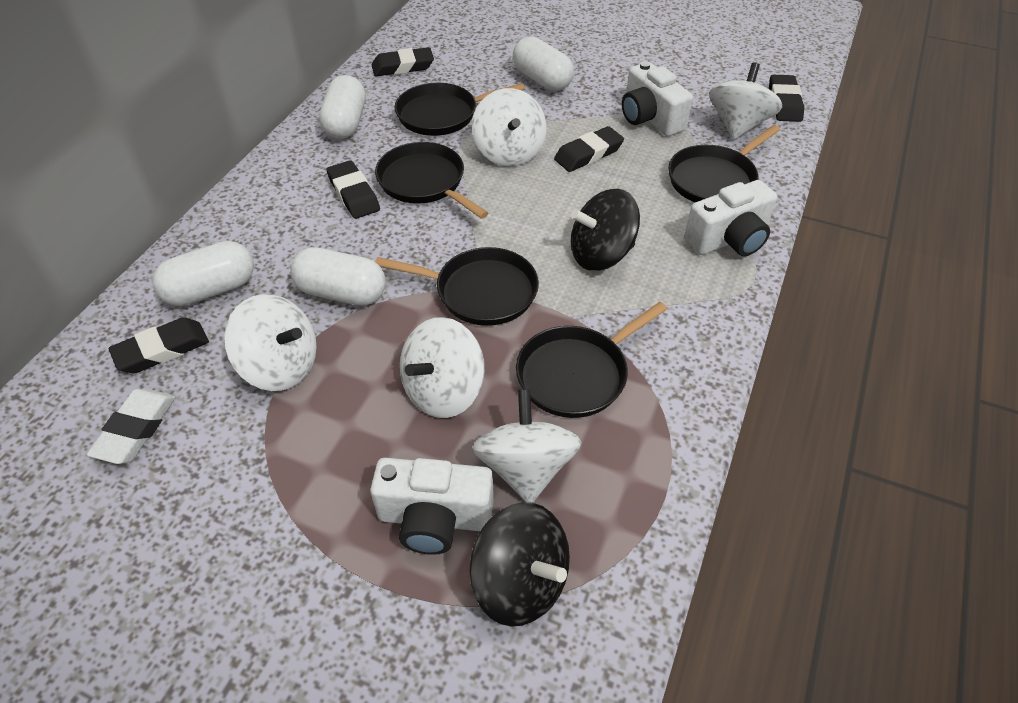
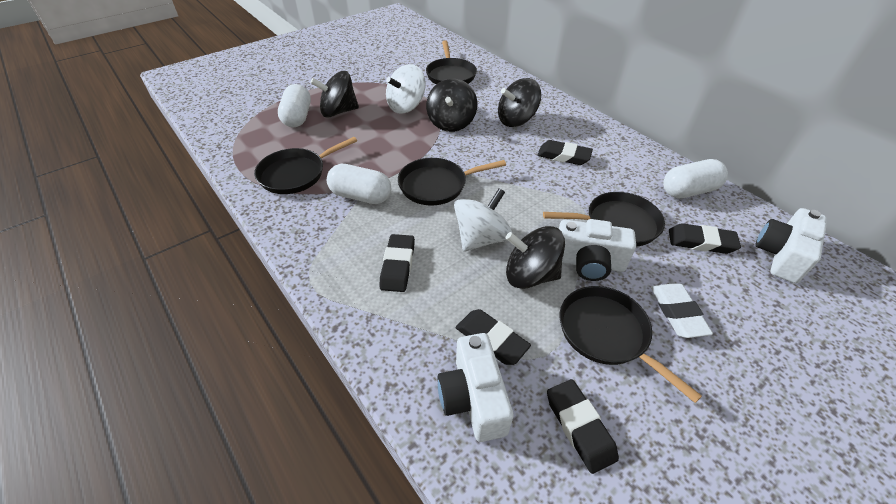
black spinning top: 2 -> 4
white capsule: 4 -> 3
white spinning top: 5 -> 2

